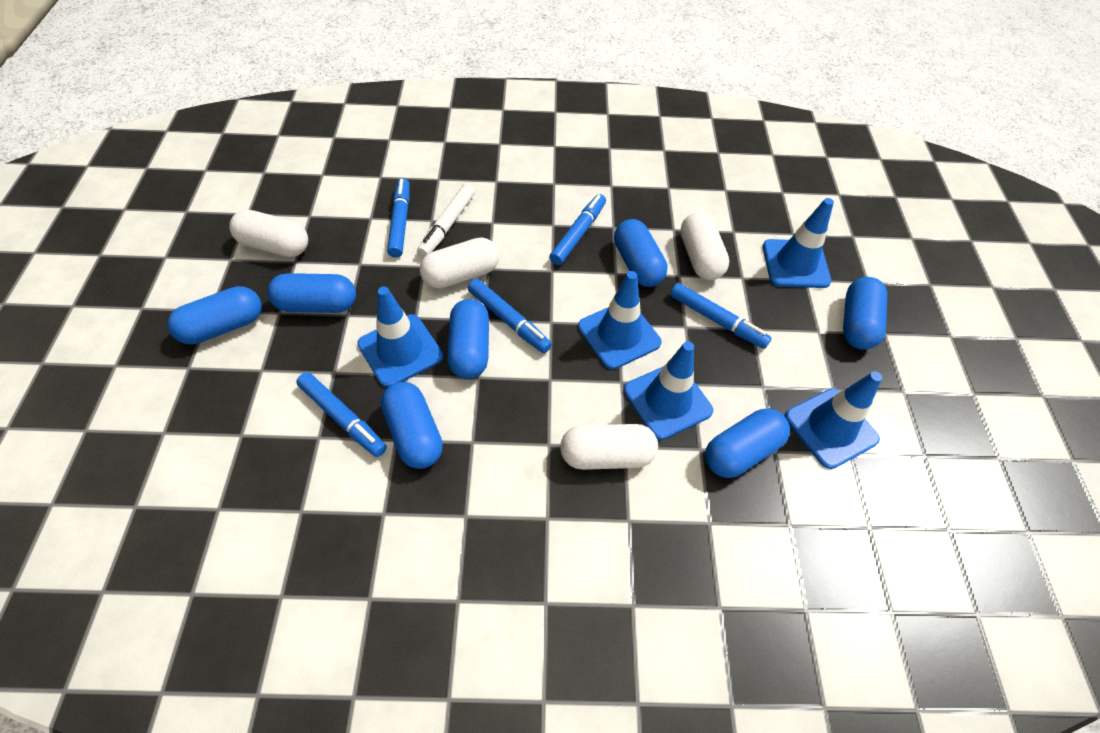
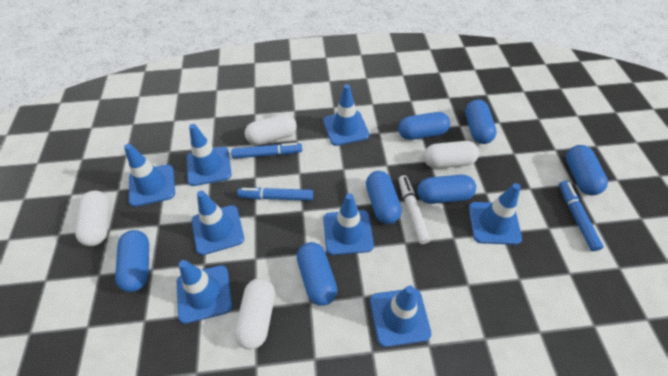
blue marker: 5 -> 3
blue traffic cone: 5 -> 8

